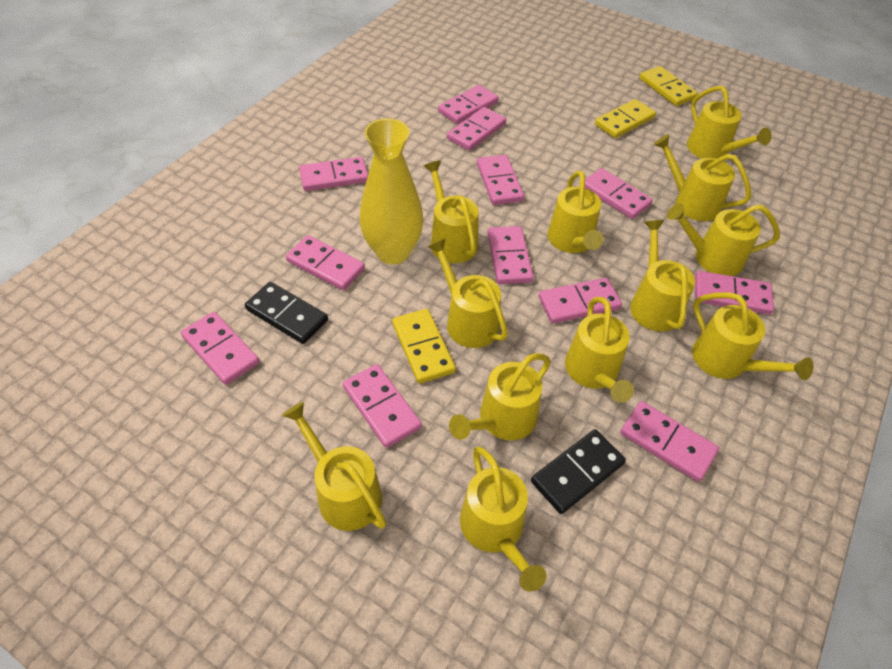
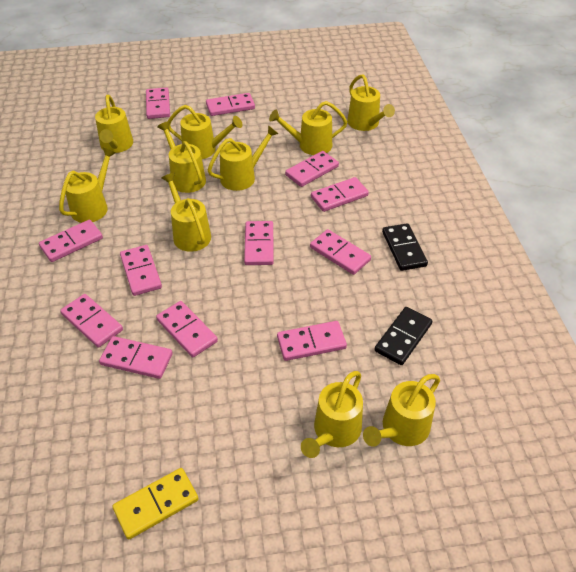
yellow domino: 3 -> 1
yellow vase: 1 -> 0
yellow watering can: 12 -> 10

